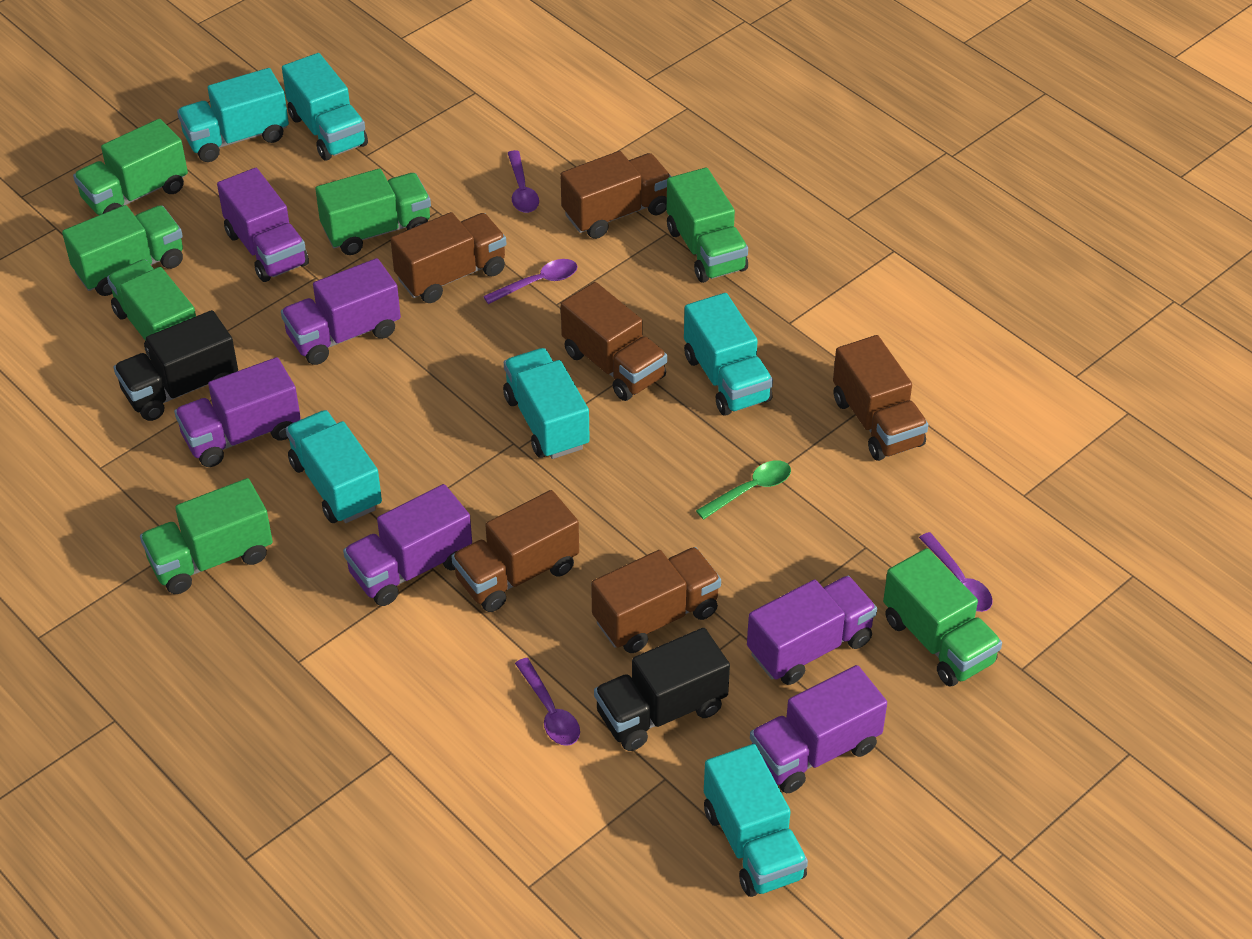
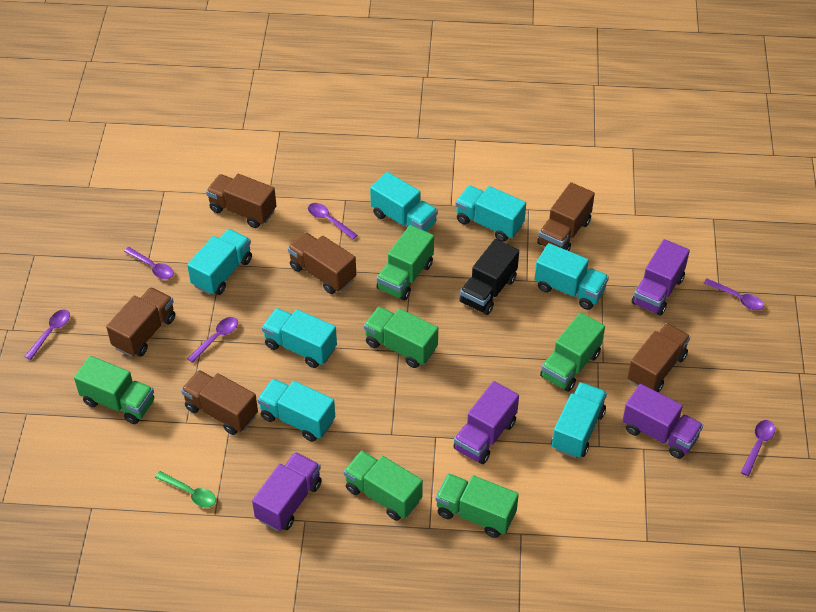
black truck: 2 -> 1
green truck: 7 -> 6
purple spoon: 4 -> 6
purple truck: 6 -> 4
turquoise truck: 6 -> 7

